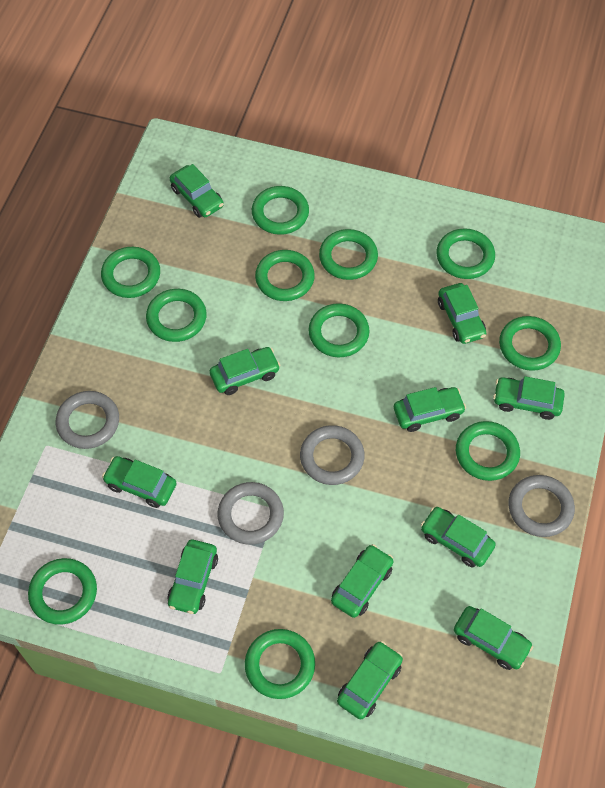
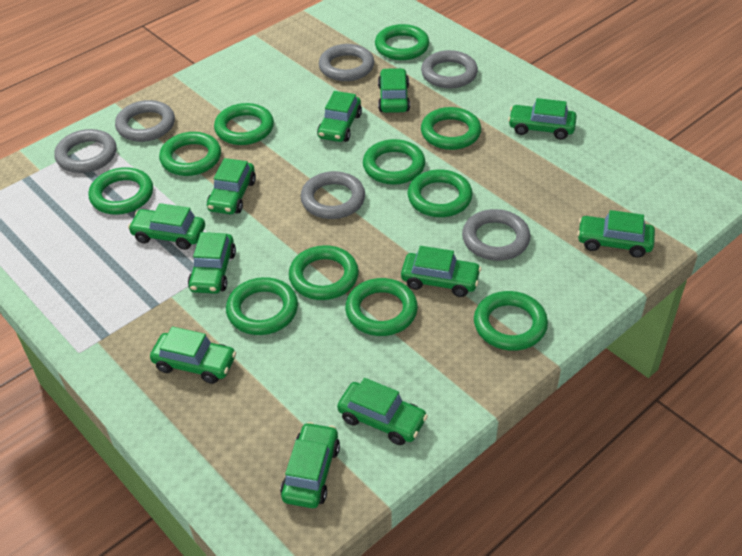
grey ring: 4 -> 6

